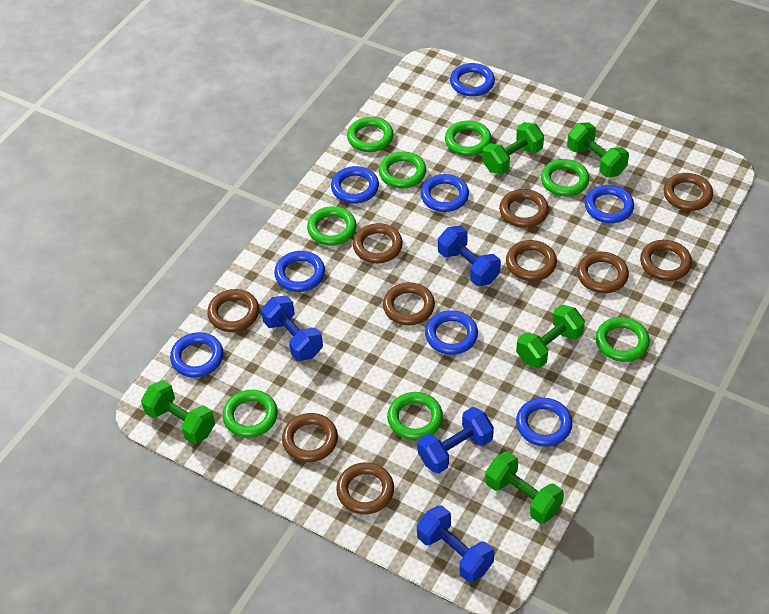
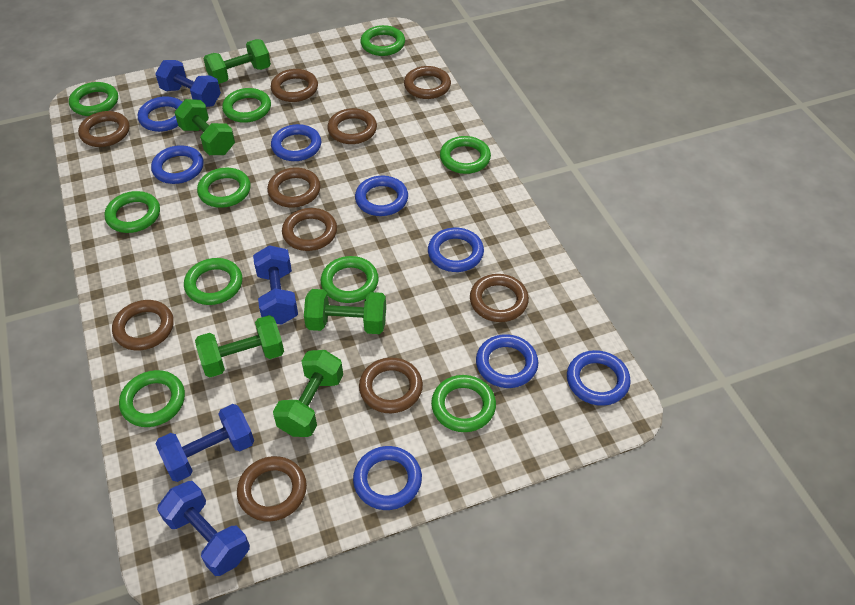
green ring: 8 -> 10

